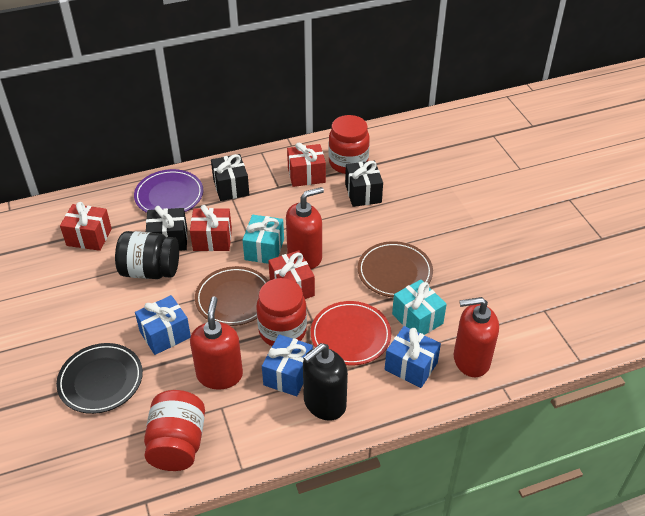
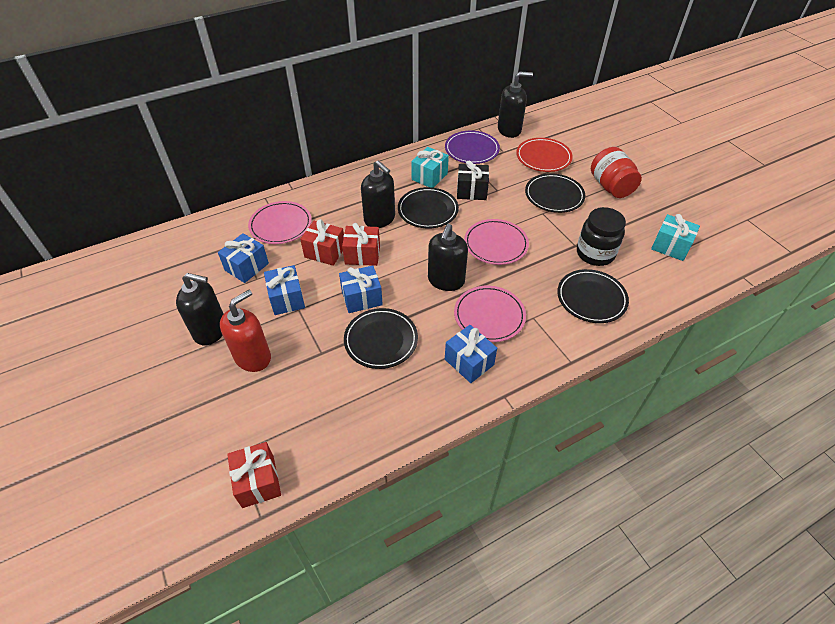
black gift: 3 -> 1
black plate: 1 -> 4
black soap dispenser: 1 -> 4
blue gift: 3 -> 4
brown plate: 2 -> 0
pink plate: 0 -> 3
red gift: 4 -> 3
red jar: 3 -> 1
red soap dispenser: 3 -> 1

